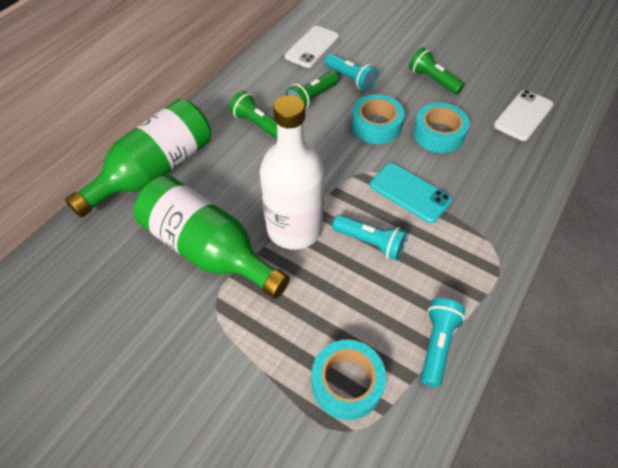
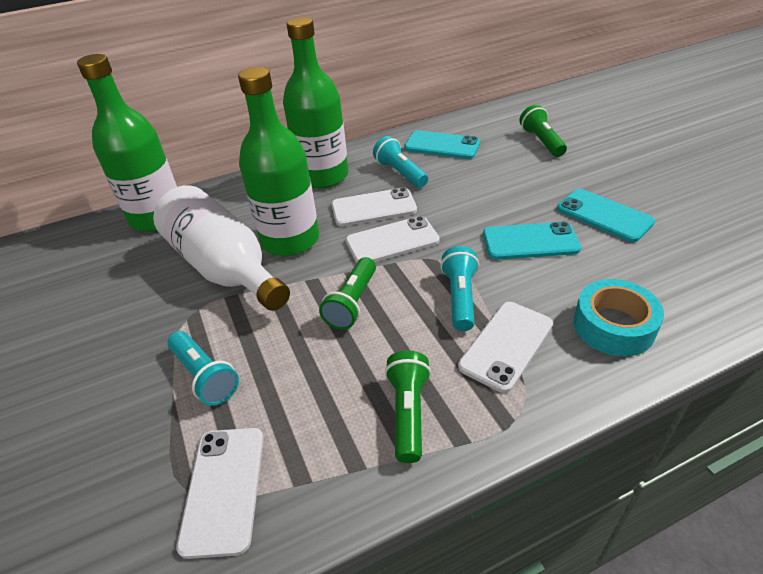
green bottle: 2 -> 3
turquoise phone: 1 -> 3
turquoise tape: 3 -> 1
white phone: 2 -> 4

